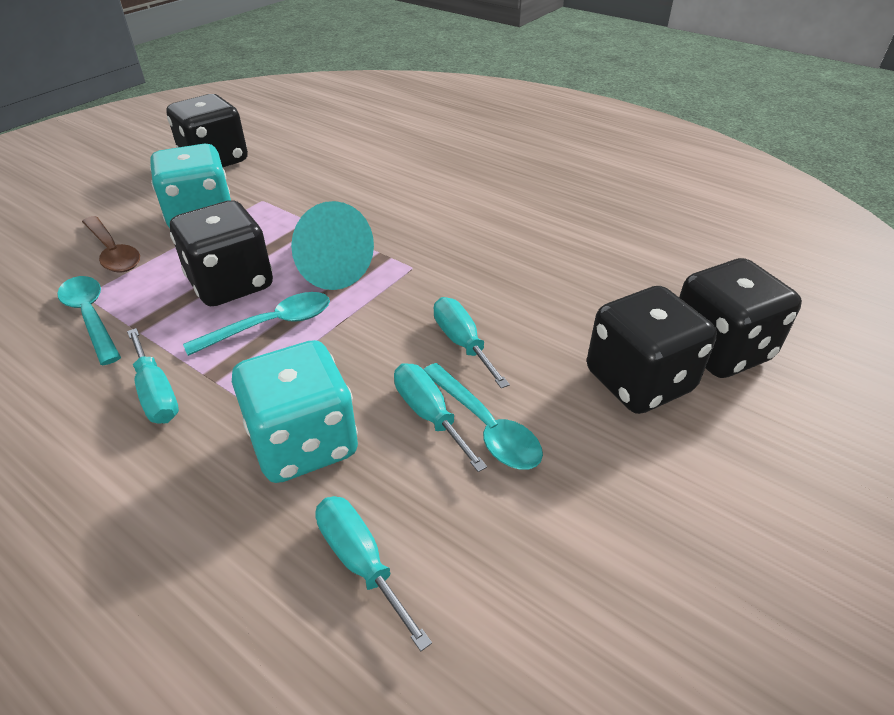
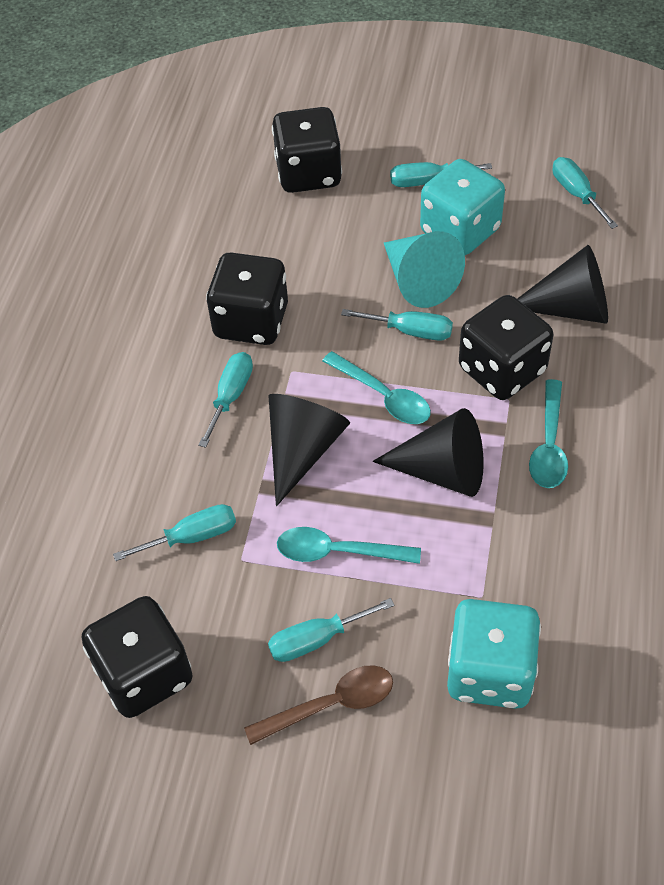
black cone: 0 -> 3
turquoise screwdriver: 4 -> 6

